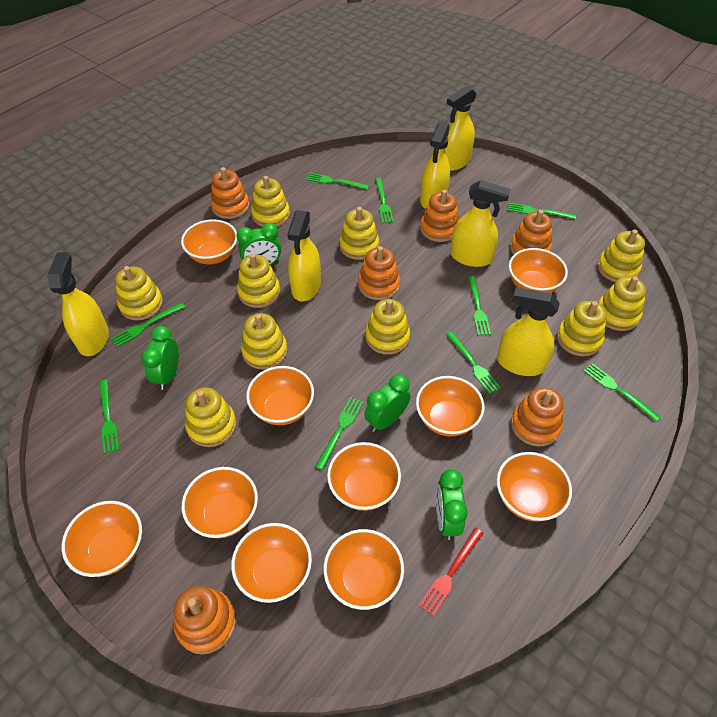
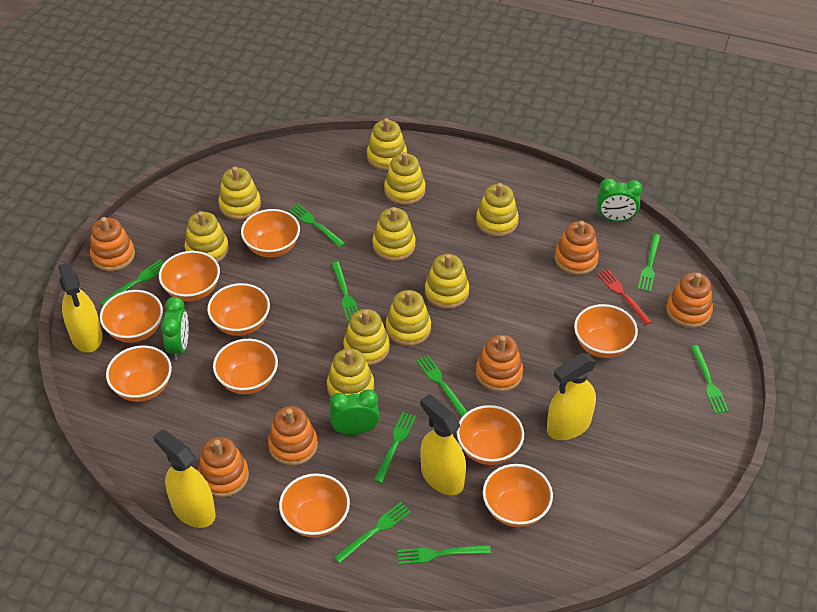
green clock: 4 -> 3
yellow spray bottle: 6 -> 4

